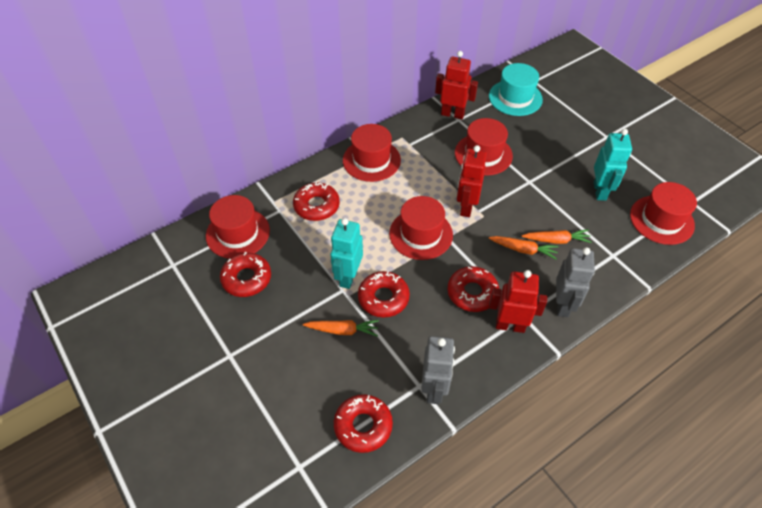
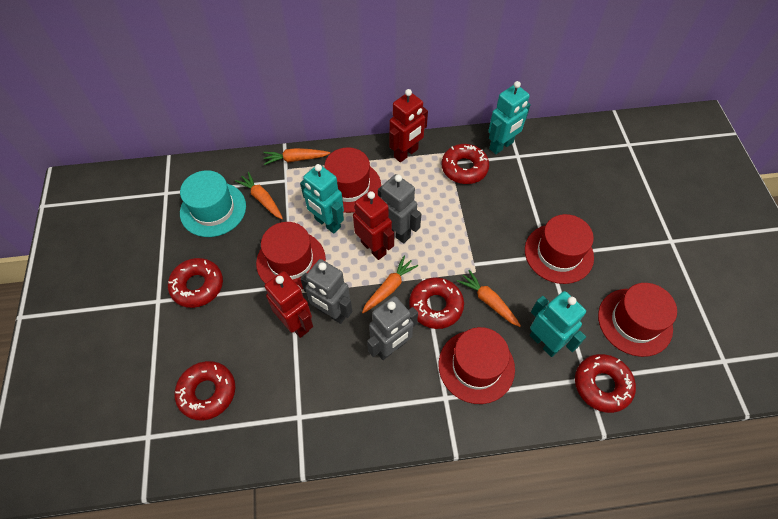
grey robot: 2 -> 3
orange carrot: 3 -> 4
turquoise robot: 2 -> 3

